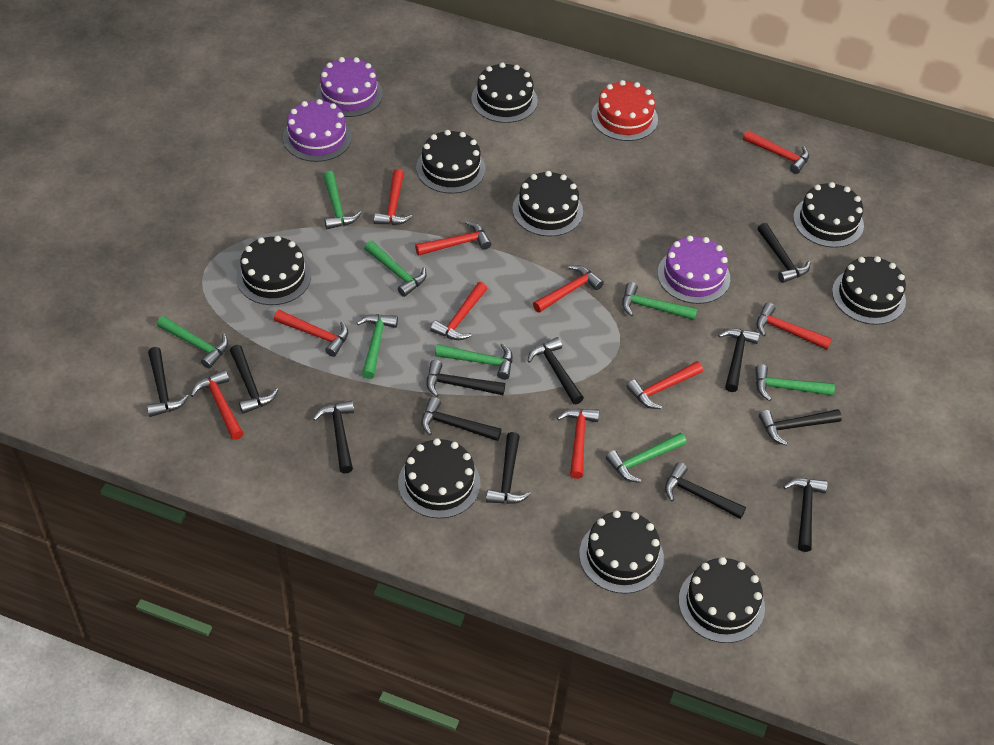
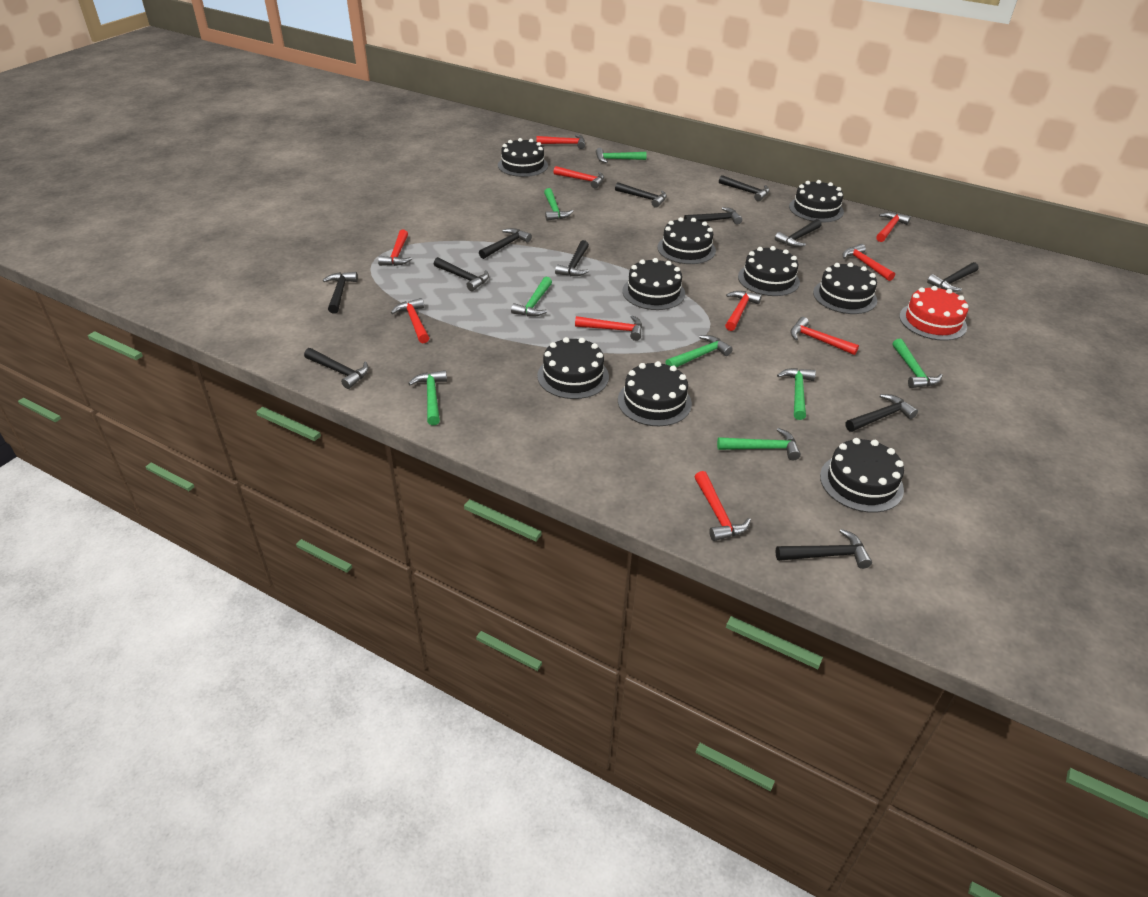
purple cake: 3 -> 0

